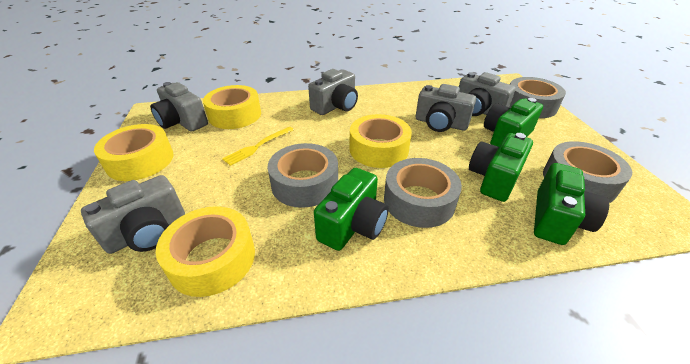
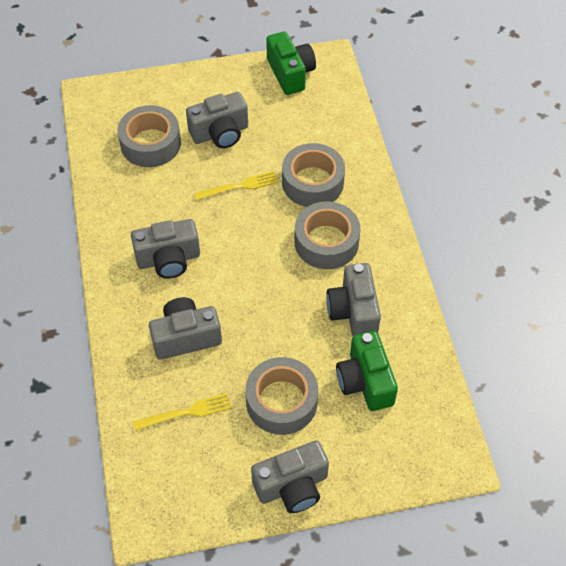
green camera: 4 -> 2
yellow fork: 1 -> 2
yellow tape: 4 -> 0

